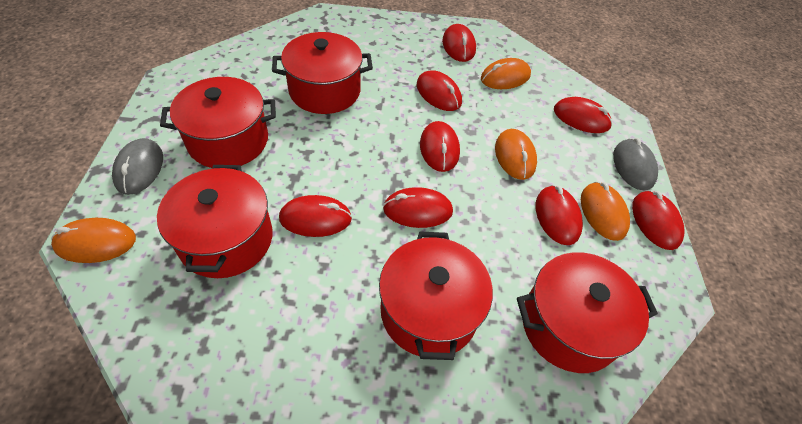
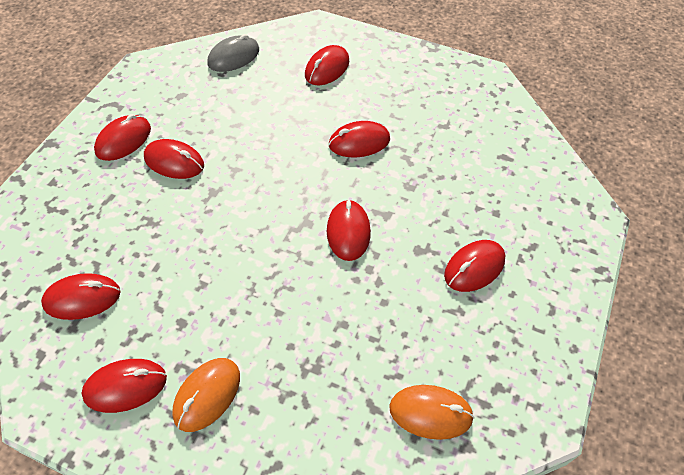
grey mouse: 2 -> 1
orange mouse: 4 -> 2
red pot: 5 -> 0

